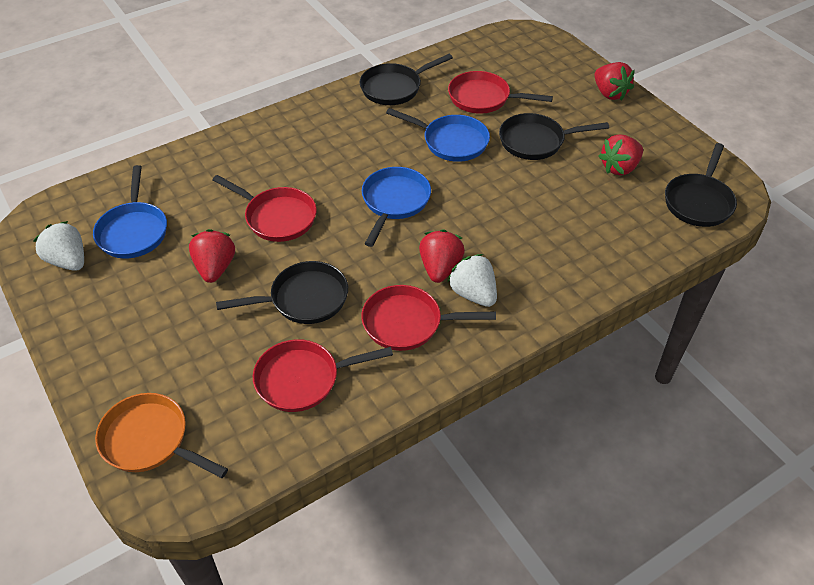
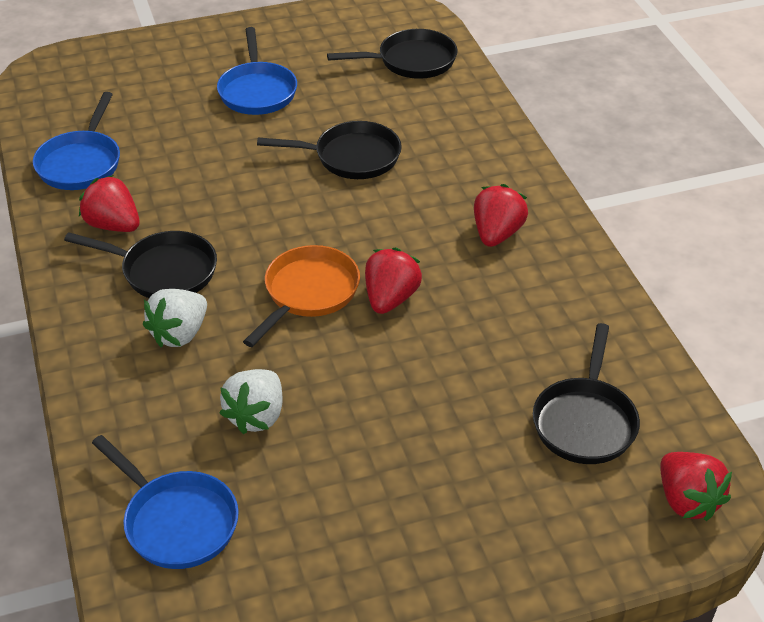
red pan: 4 -> 0

